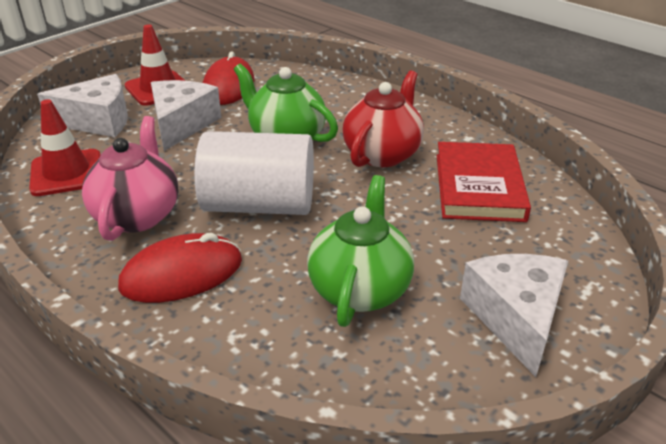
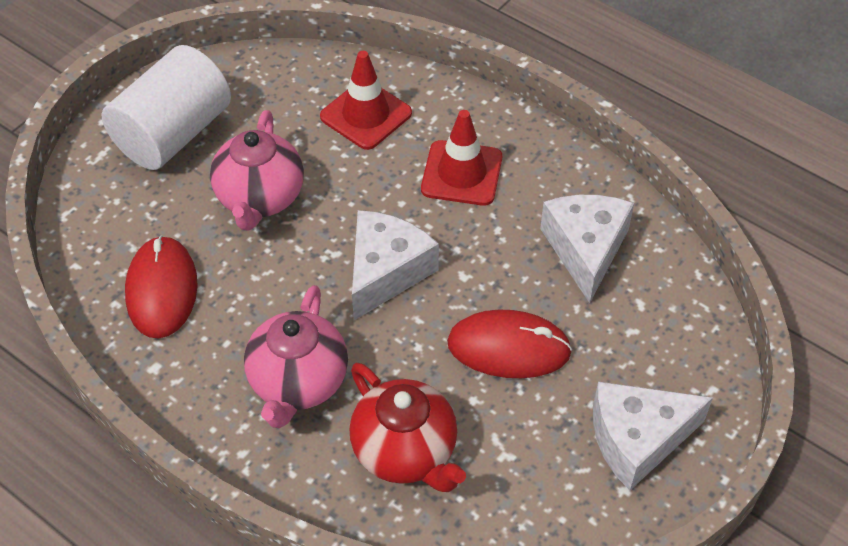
green teapot: 2 -> 0
pink teapot: 1 -> 2
red book: 1 -> 0

